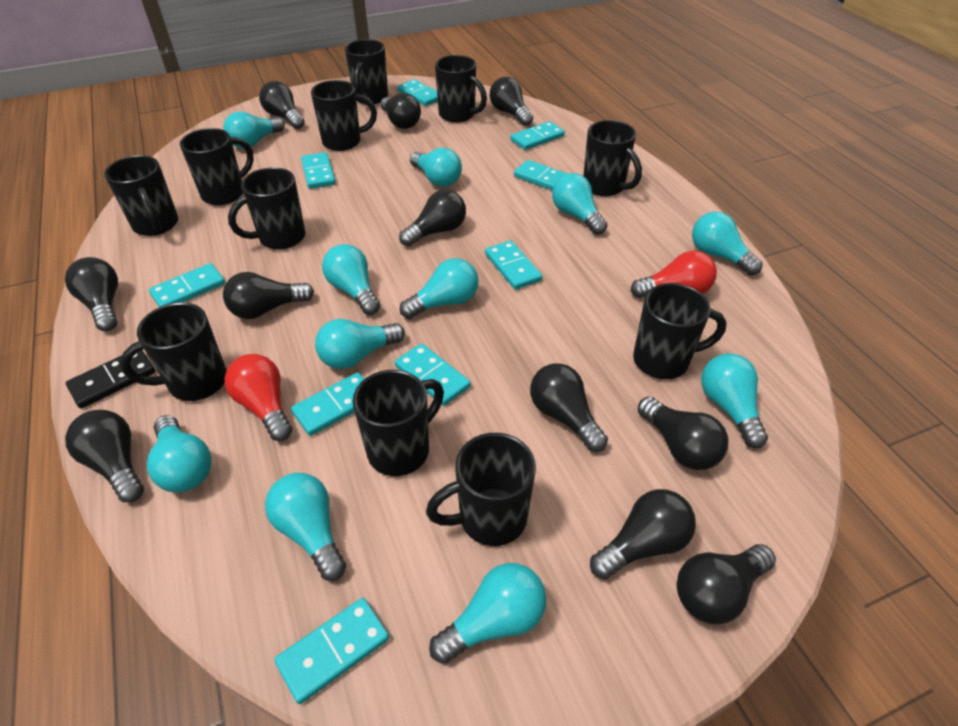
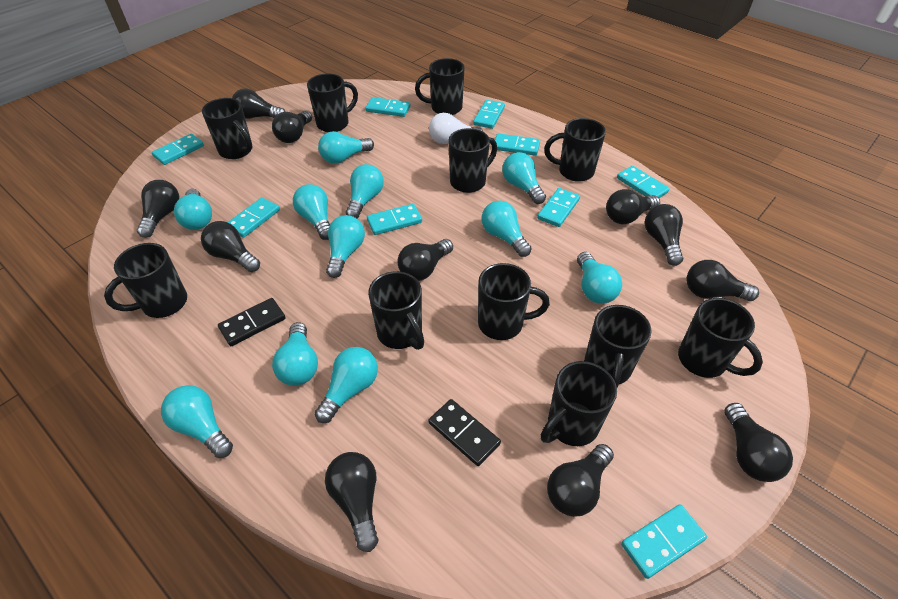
black domino: 1 -> 2
red light bulb: 2 -> 0
white light bulb: 0 -> 1

